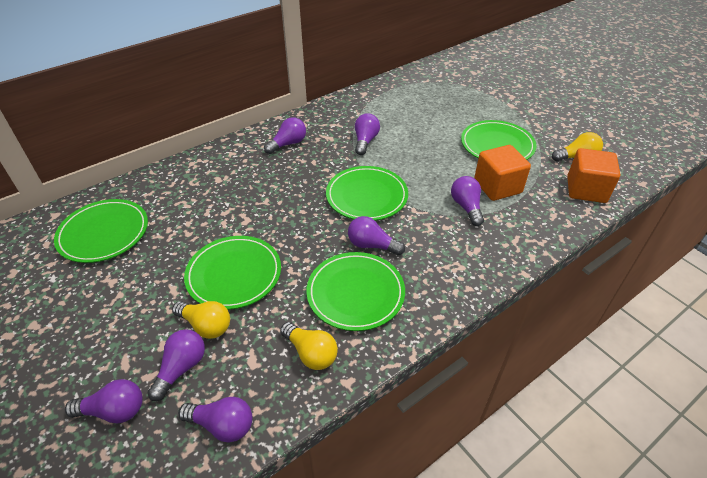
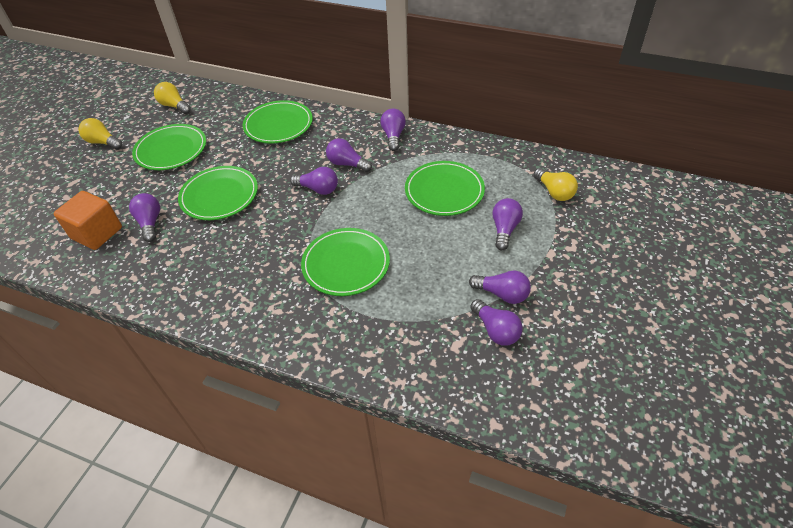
orange cube: 2 -> 1

